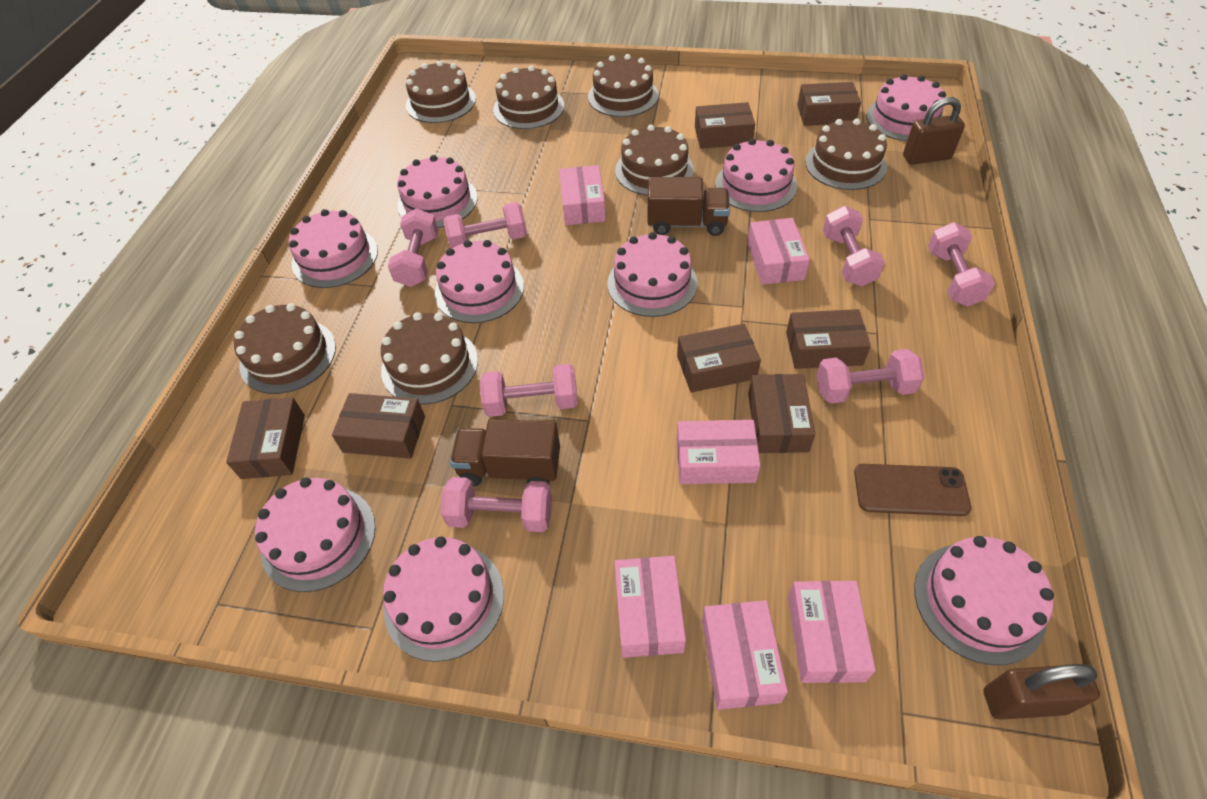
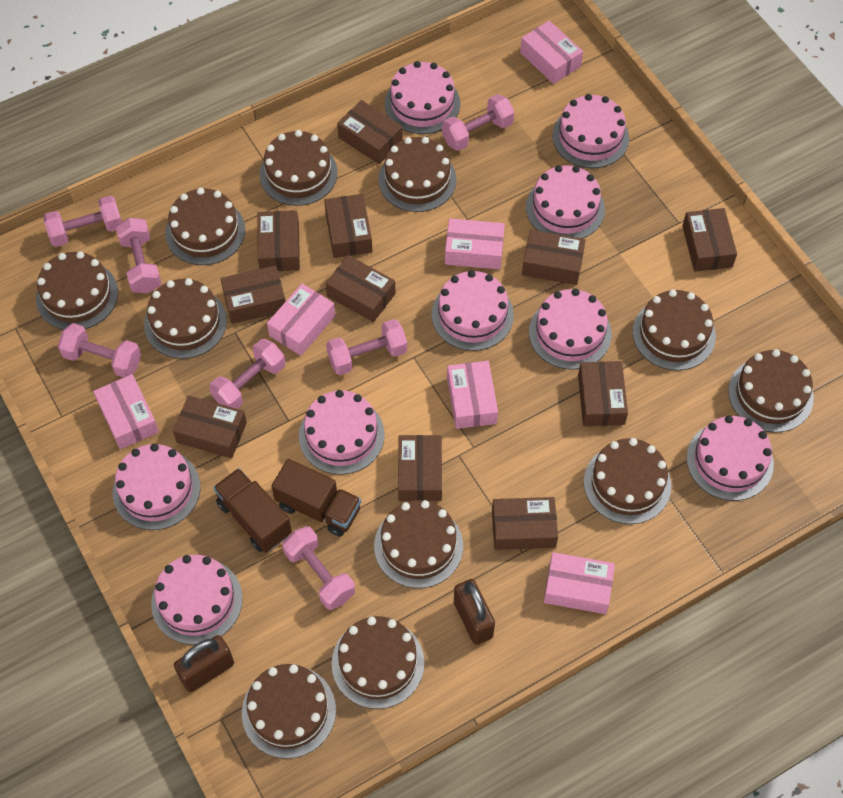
brown box: 7 -> 11
brown cake: 7 -> 11
brown phone: 1 -> 0

